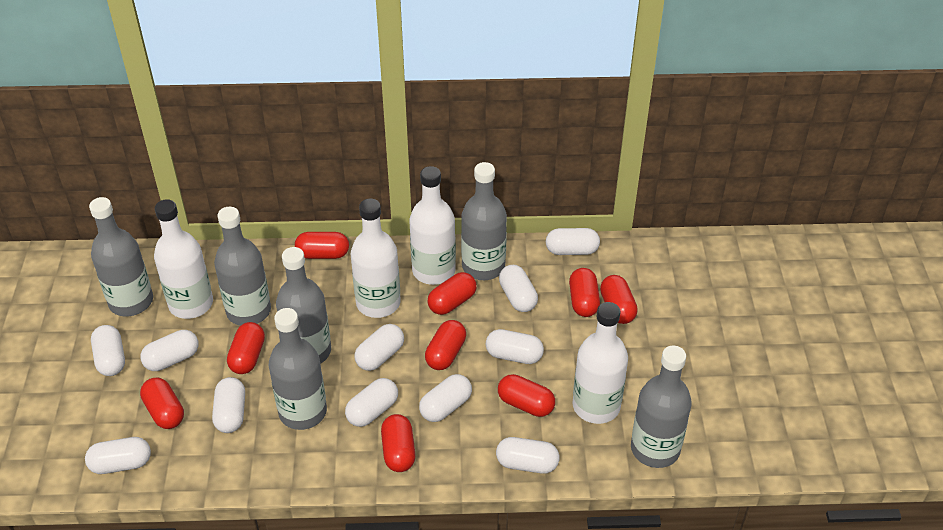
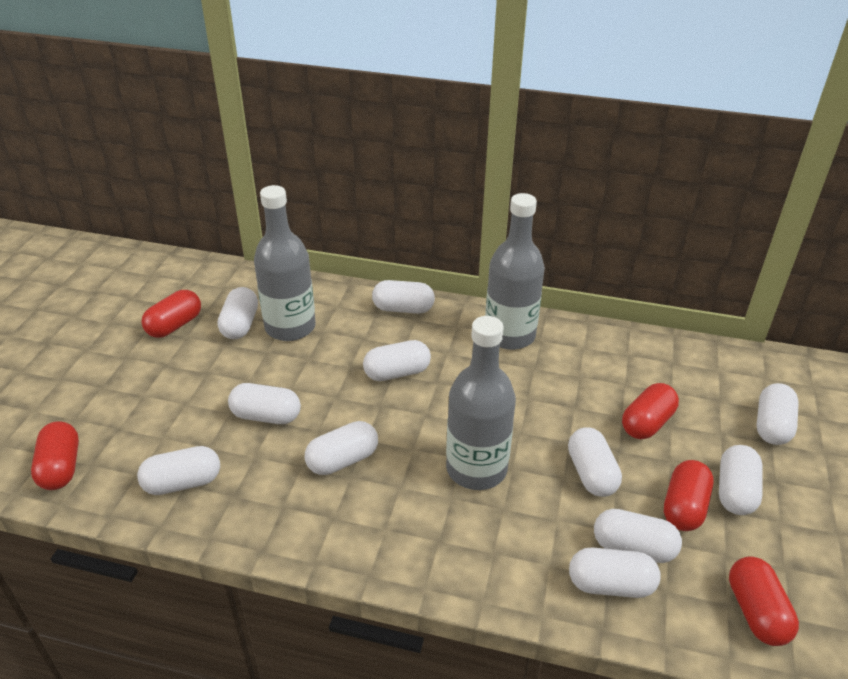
grey bottle: 6 -> 3
red capsule: 9 -> 5
white bottle: 4 -> 0

